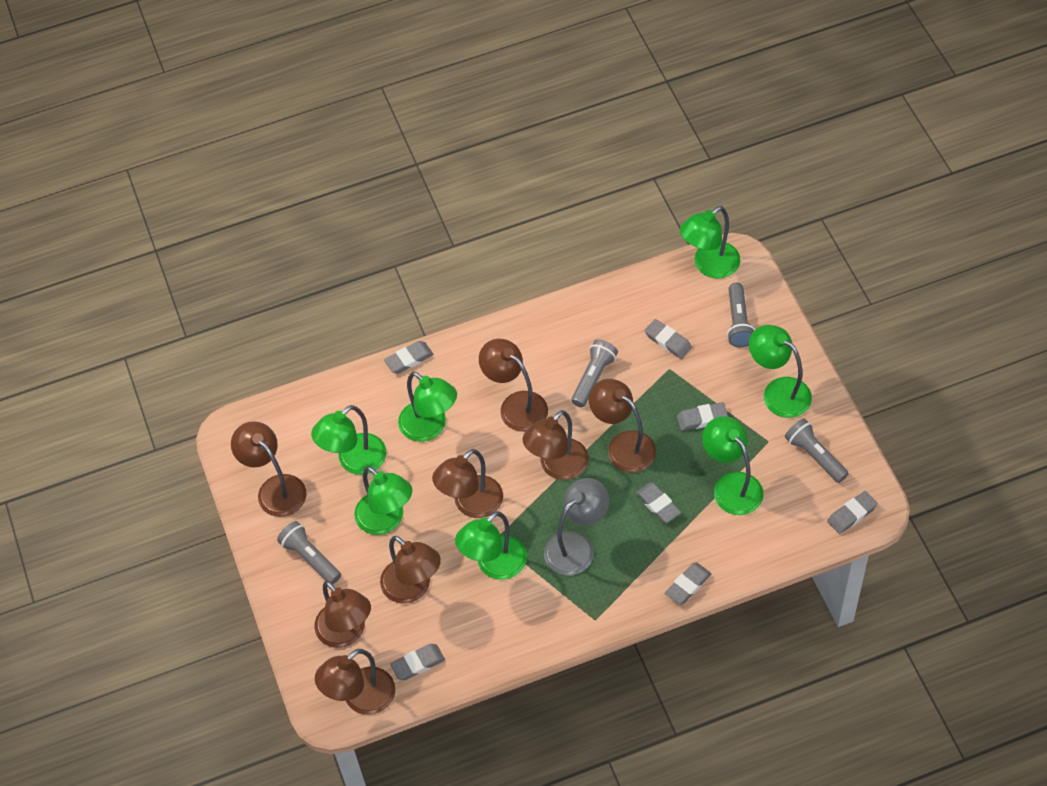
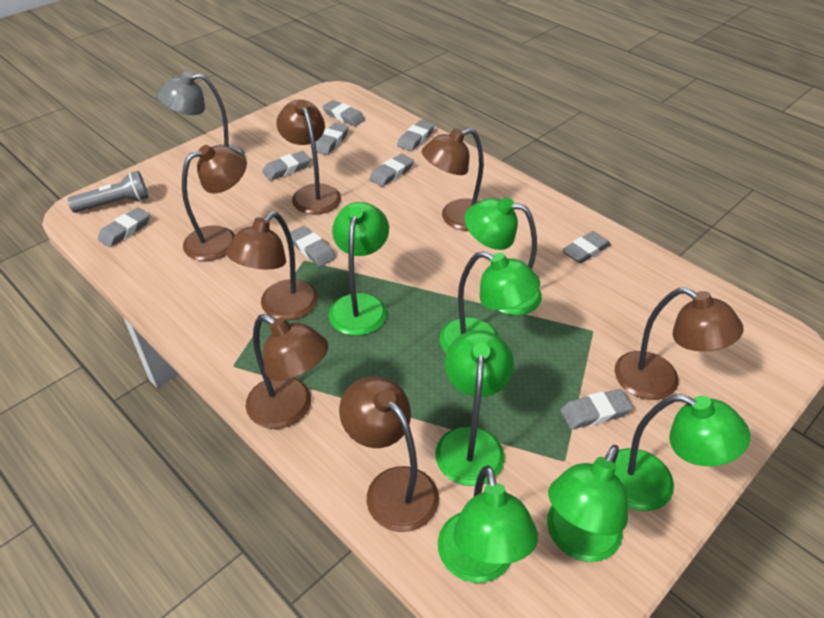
brown lamp: 8 -> 7
grey eraser: 7 -> 9
grey flashlight: 4 -> 1

